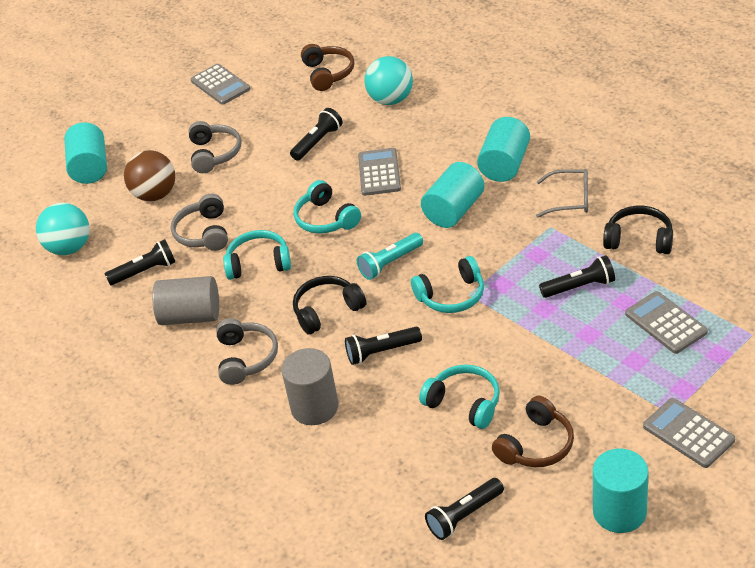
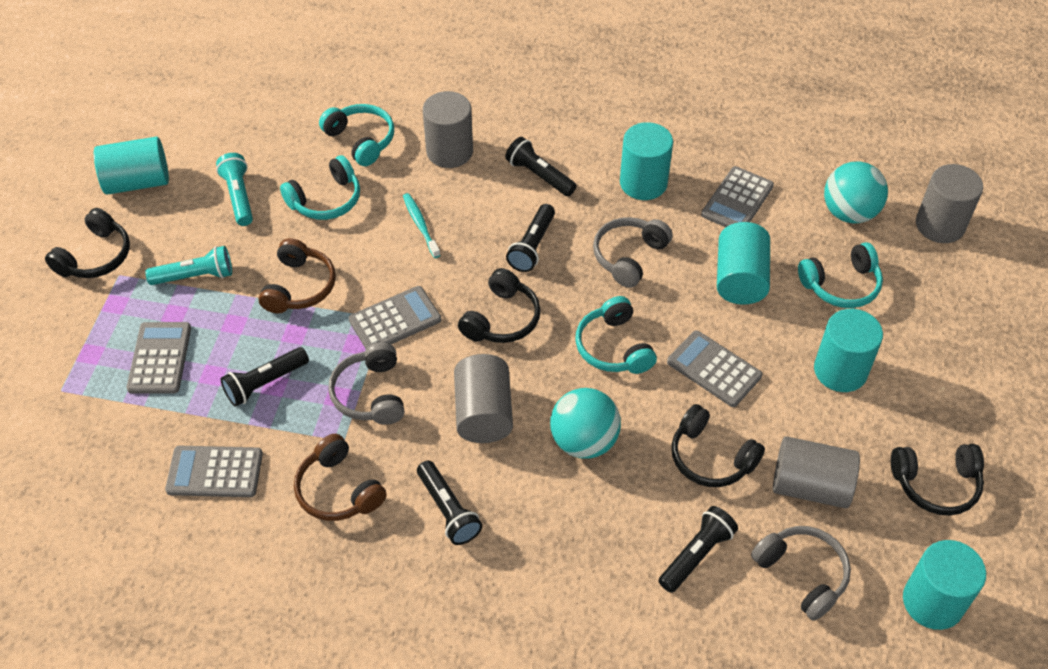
black headphones: 2 -> 4
brown ball: 1 -> 0
grey calculator: 4 -> 5
grey cylinder: 2 -> 4
grey glasses: 1 -> 0
turquoise cylinder: 4 -> 5
turquoise flashlight: 1 -> 2
turquoise toothbrush: 0 -> 1

